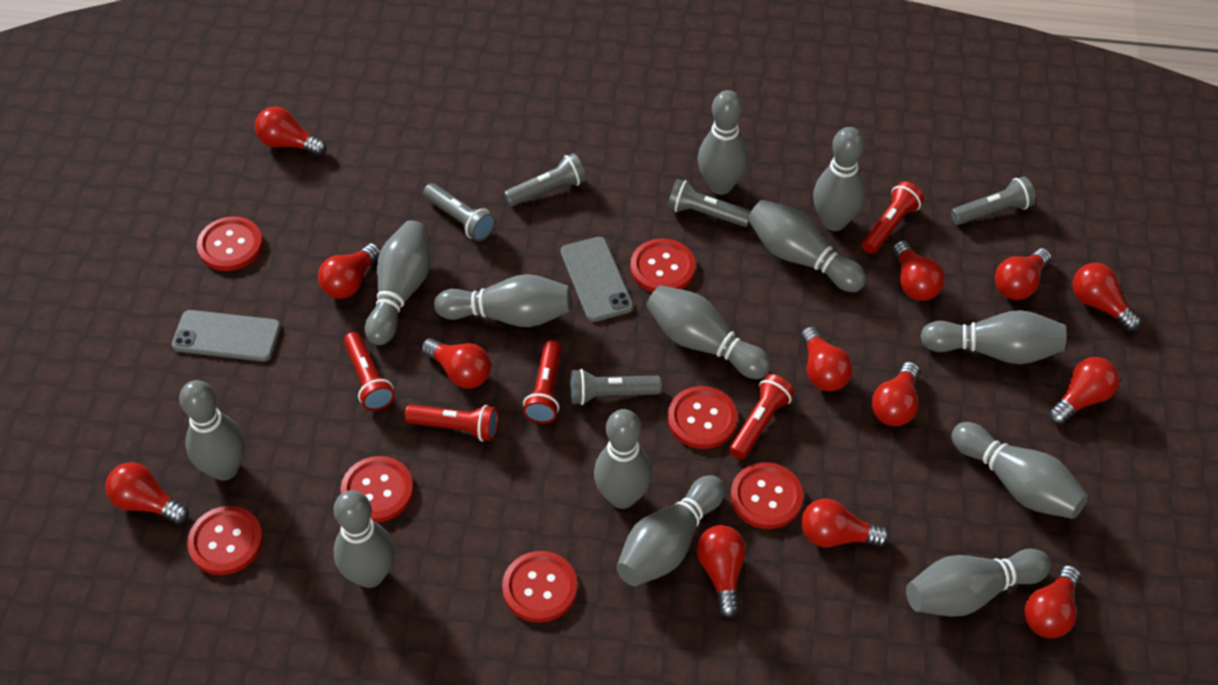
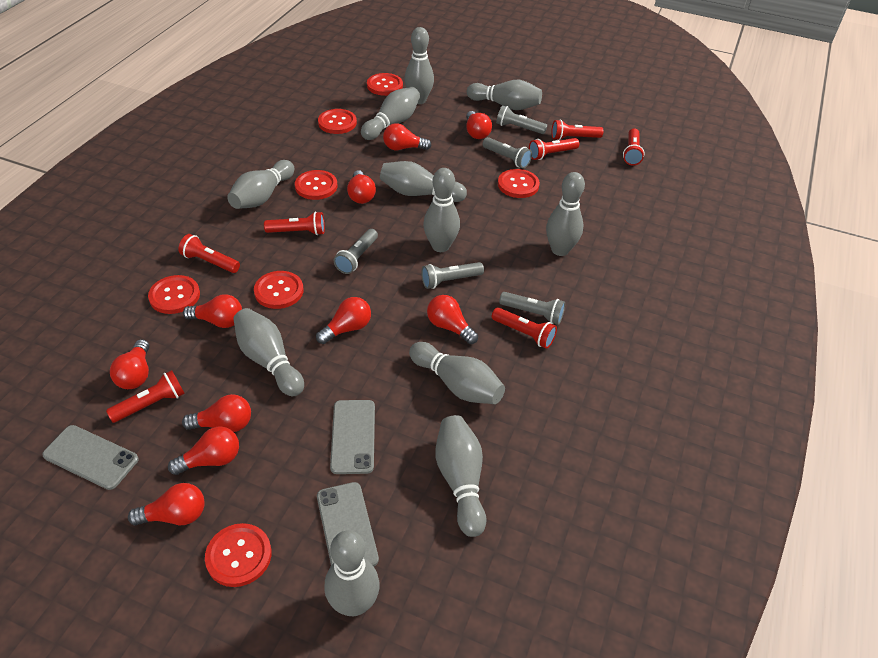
grey bowling pin: 13 -> 11
grey phone: 2 -> 3
red flashlight: 5 -> 7
red light bulb: 13 -> 10

